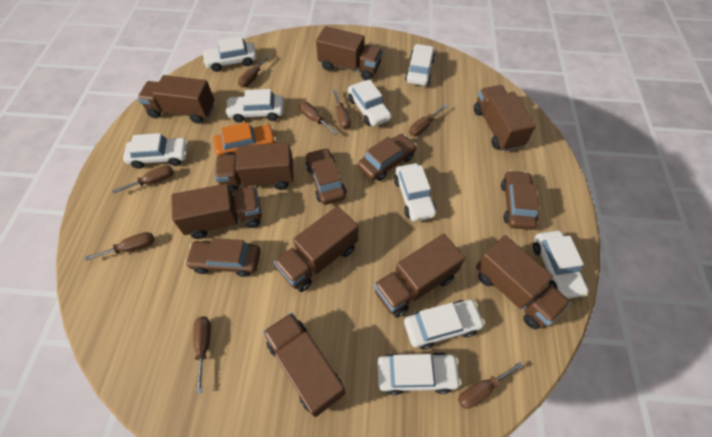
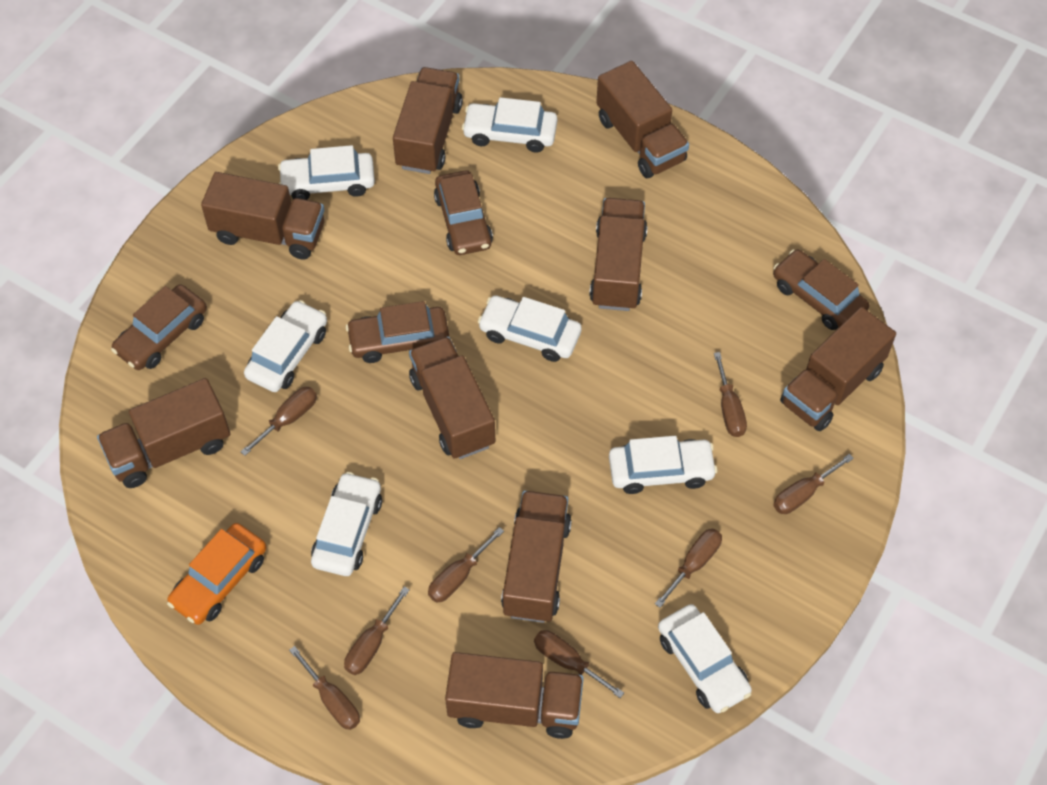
white car: 9 -> 7

